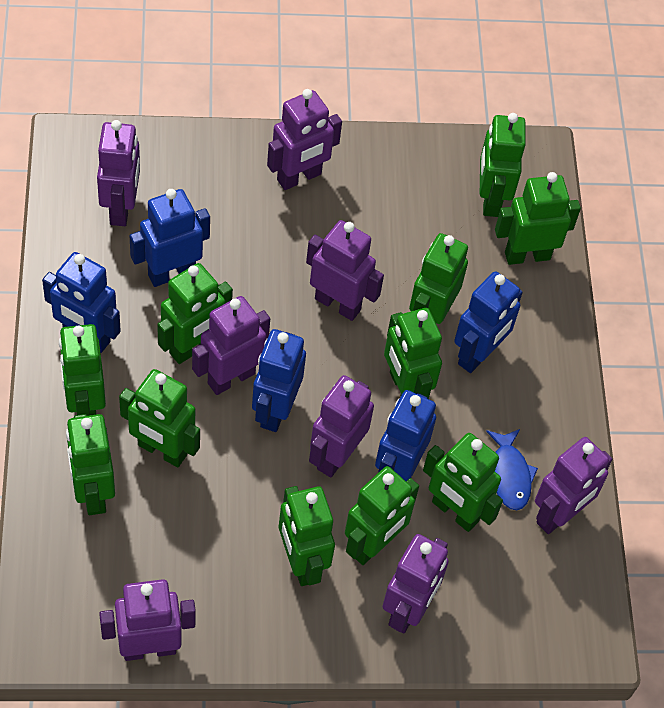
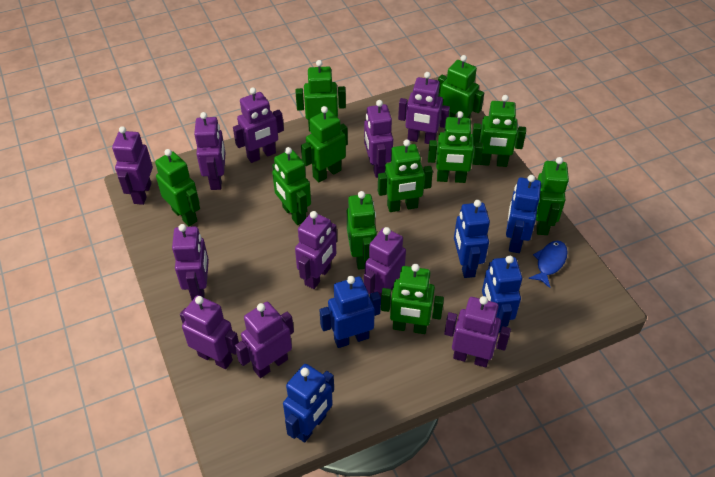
purple robot: 8 -> 11

